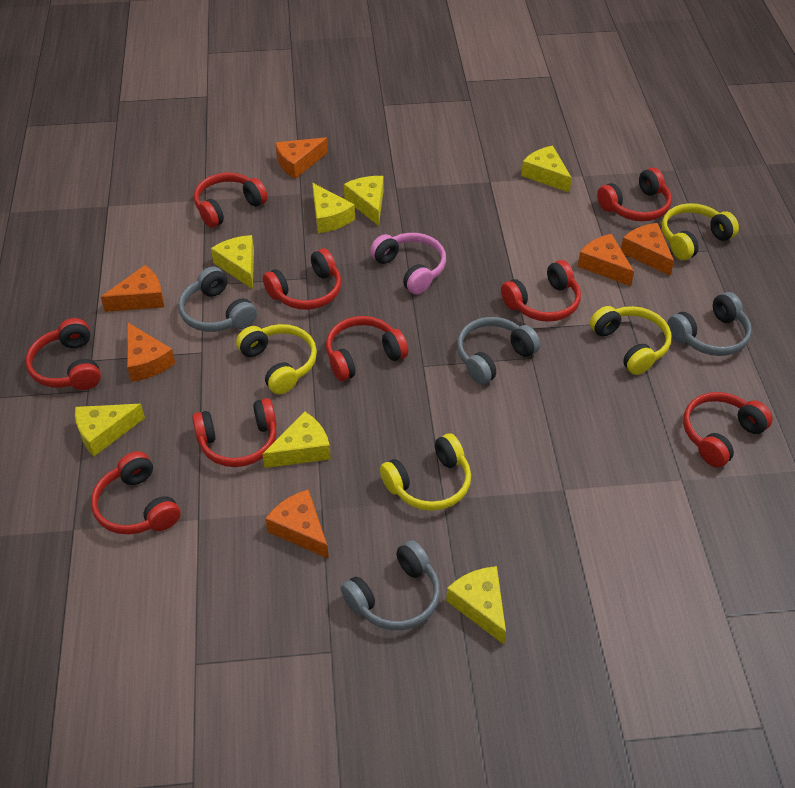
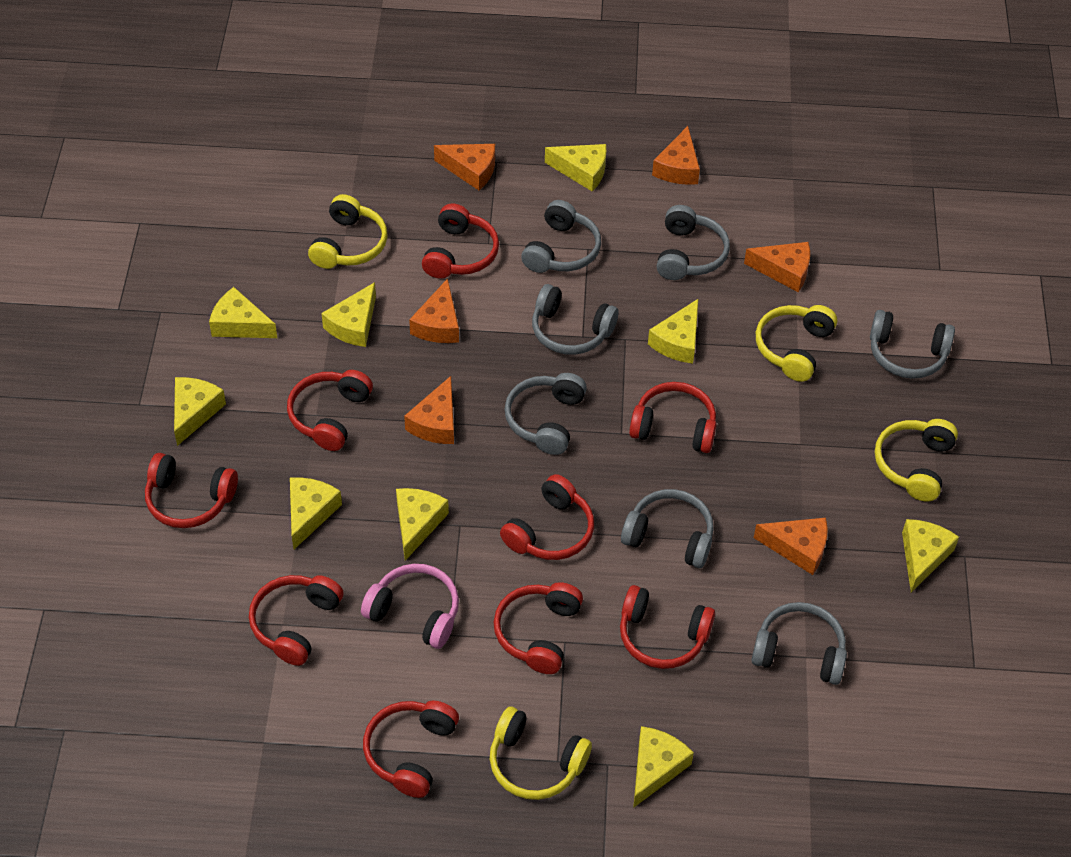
grey headphones: 4 -> 7
yellow cheese: 7 -> 9

